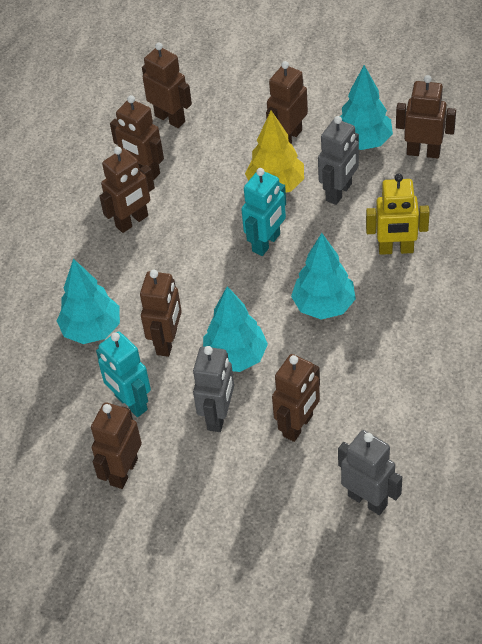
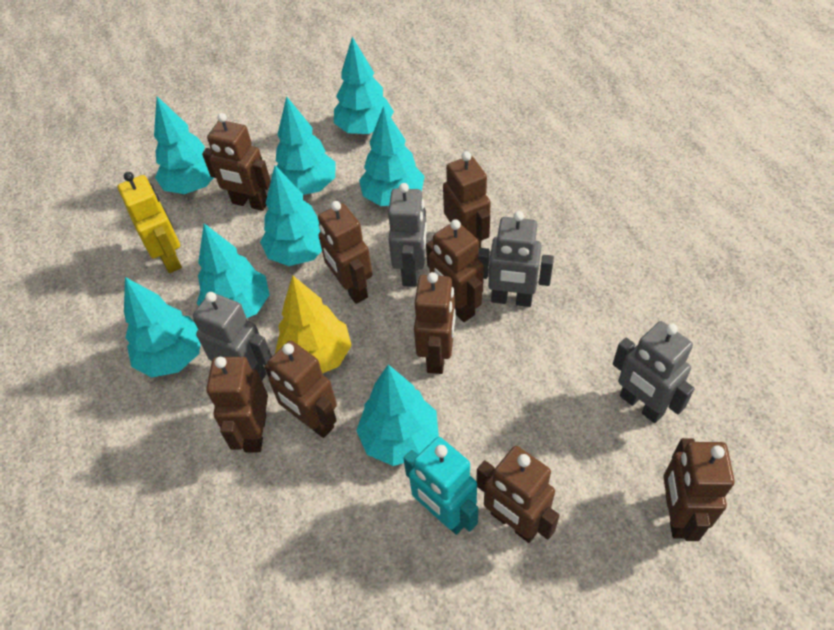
brown robot: 8 -> 9
grey robot: 3 -> 4
turquoise robot: 2 -> 1
turquoise tree: 4 -> 8

